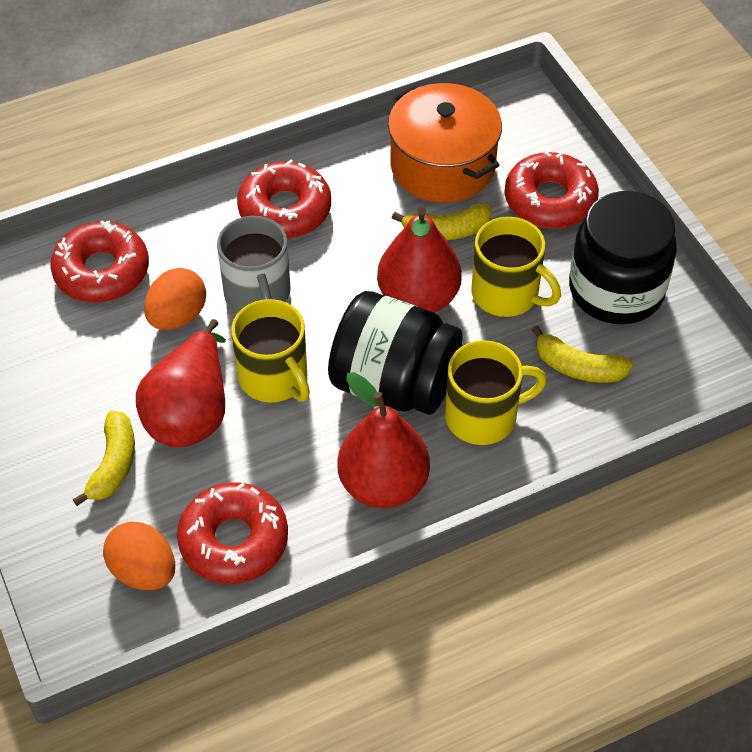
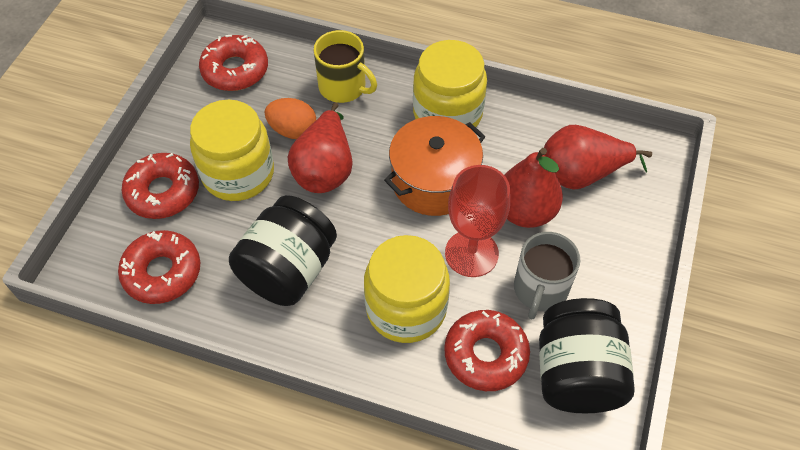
orange egg: 2 -> 1
red goblet: 0 -> 1
yellow banana: 3 -> 0
yellow jar: 0 -> 3
yellow mug: 3 -> 1

